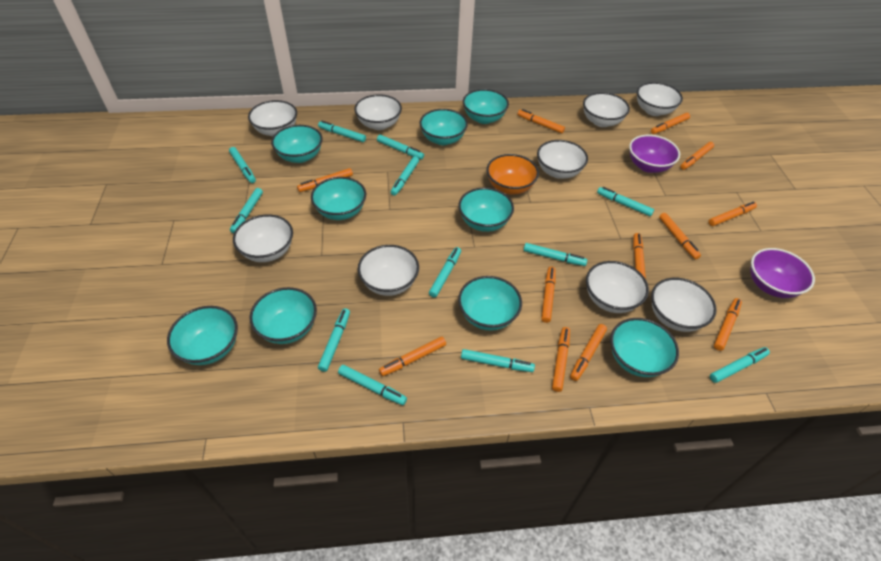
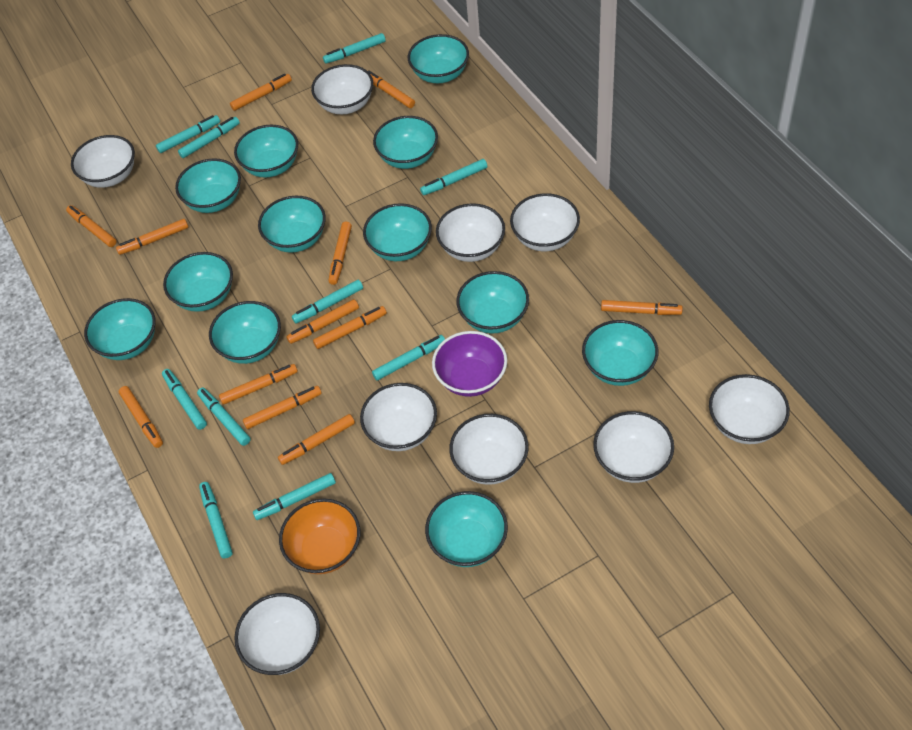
purple bowl: 2 -> 1
turquoise bowl: 9 -> 12
turquoise marker: 12 -> 10

